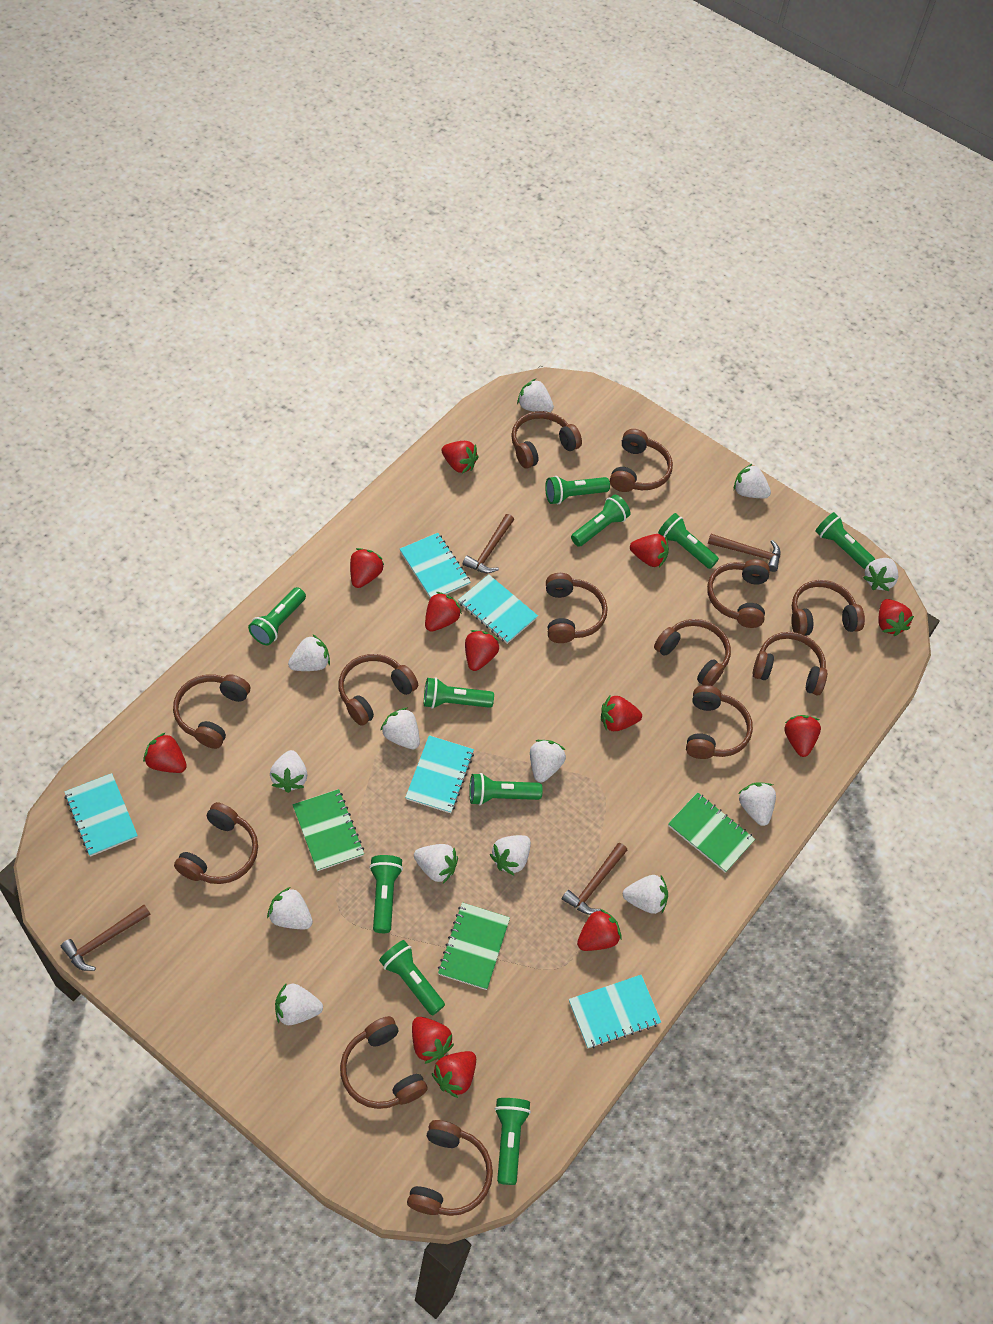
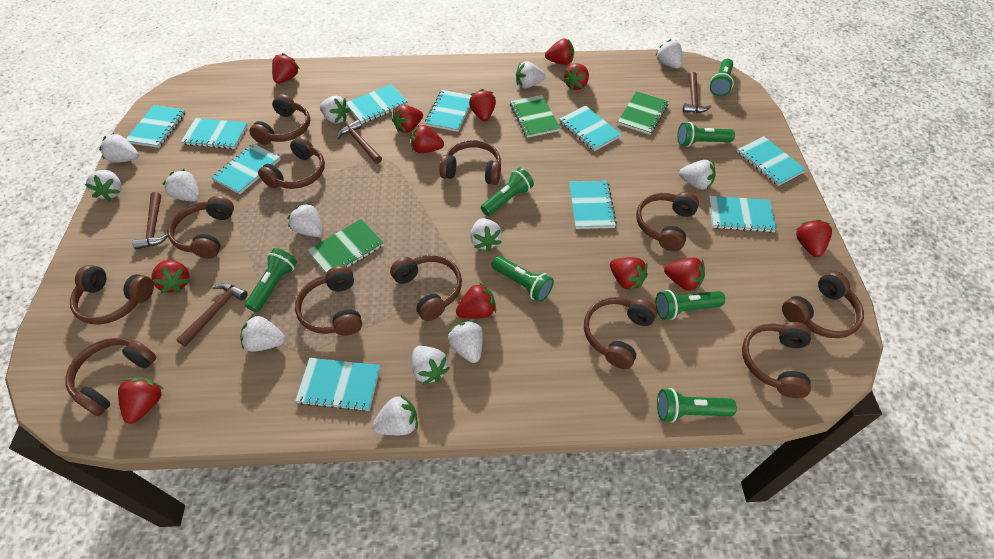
brown headphones: 13 -> 12
green flashlight: 10 -> 7
turquoise notebook: 5 -> 10

